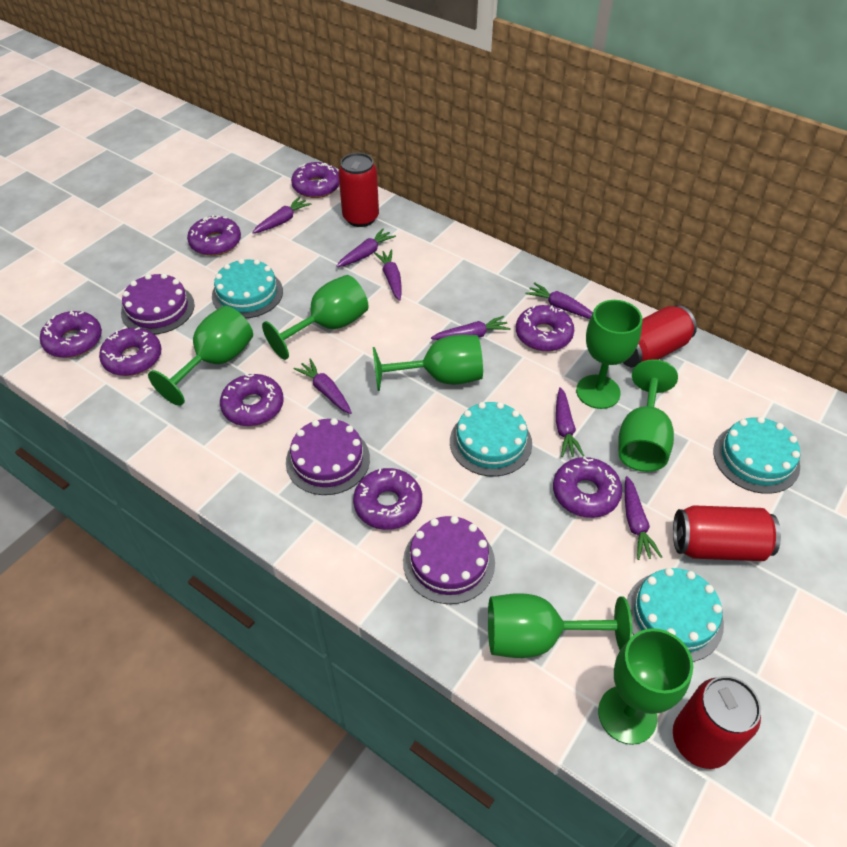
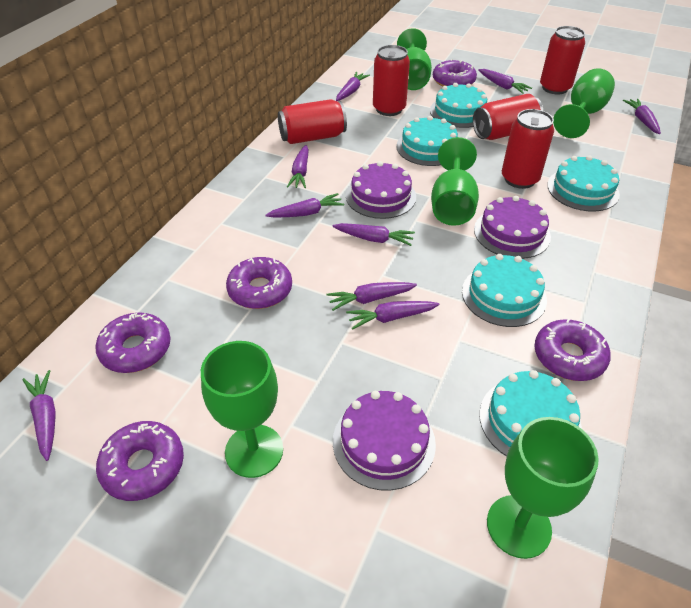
green goblet: 7 -> 5
purple carrot: 8 -> 9
purple donut: 8 -> 5
red can: 4 -> 5
turquoise cake: 4 -> 5

